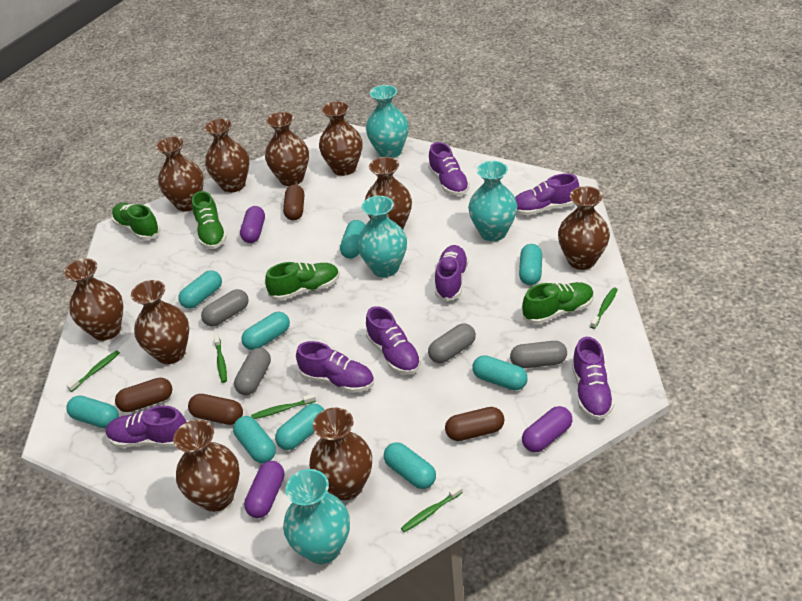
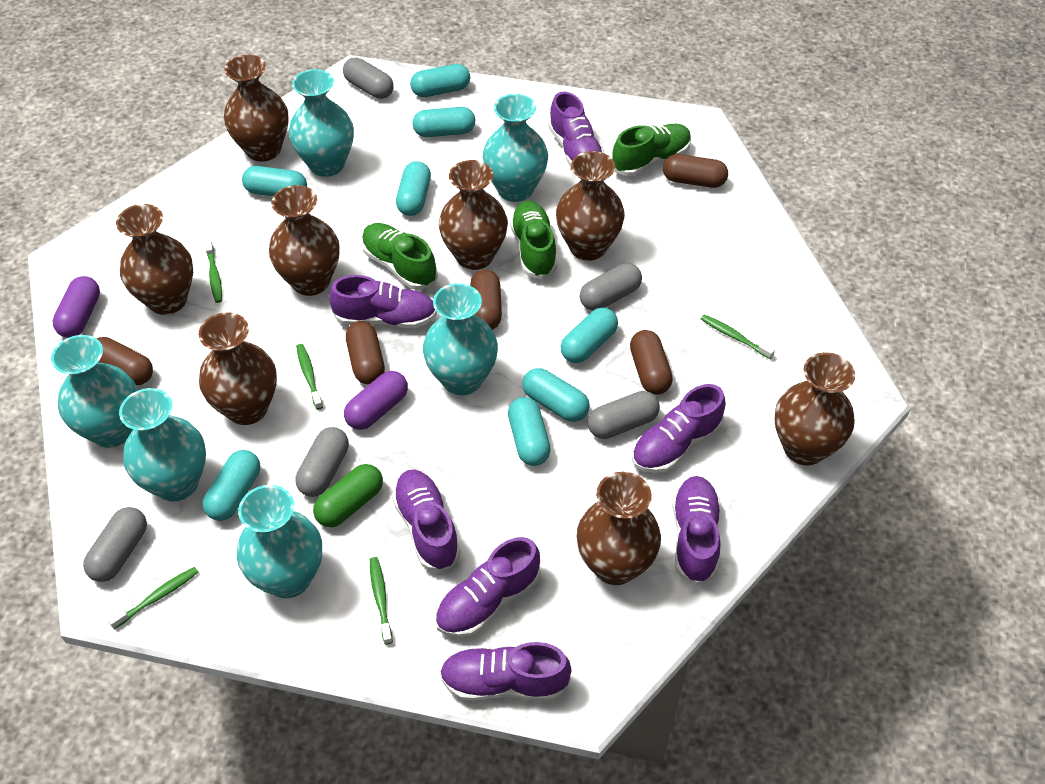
brown capsule: 4 -> 5
brown vase: 10 -> 8
green capsule: 0 -> 1
green shoe: 4 -> 3
grey capsule: 4 -> 5
purple capsule: 3 -> 2
turquoise capsule: 9 -> 8
turquoise vase: 4 -> 6

